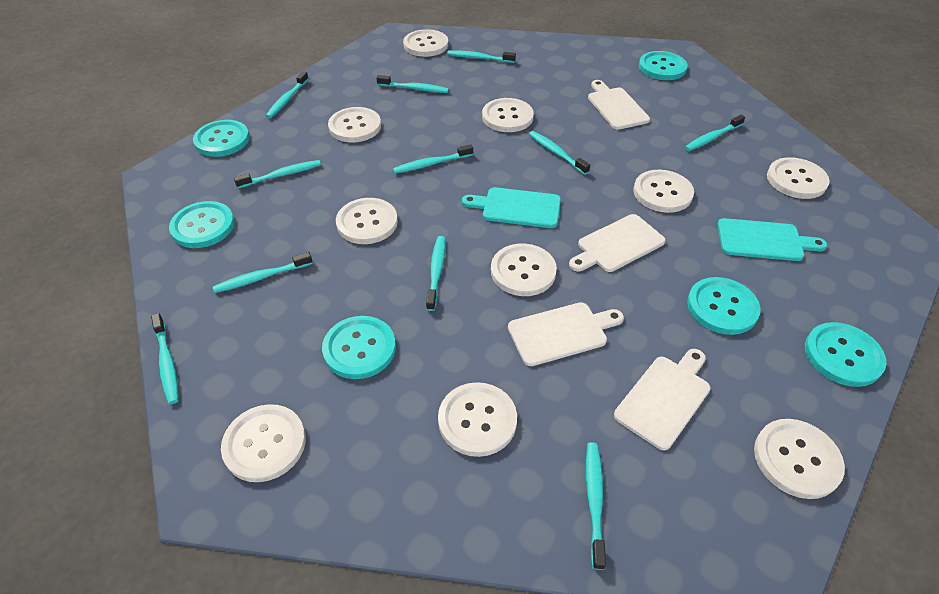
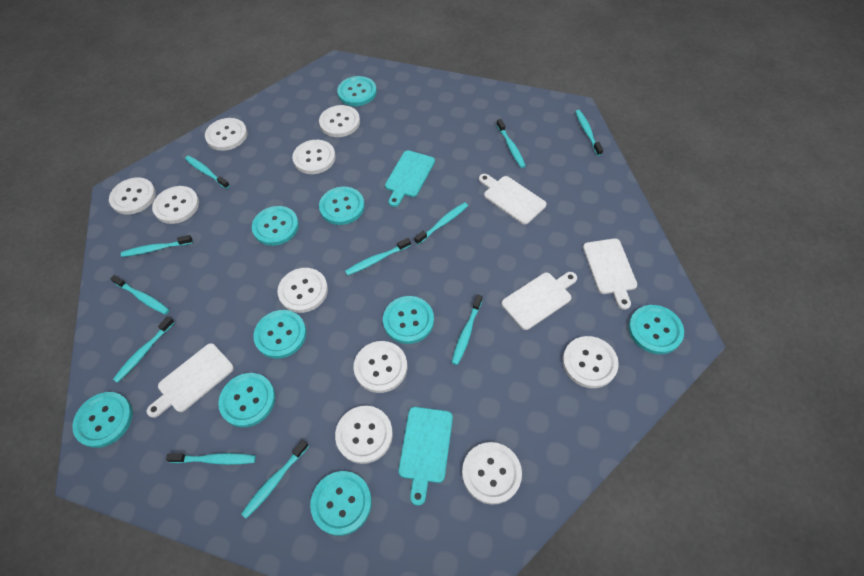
turquoise button: 6 -> 9

